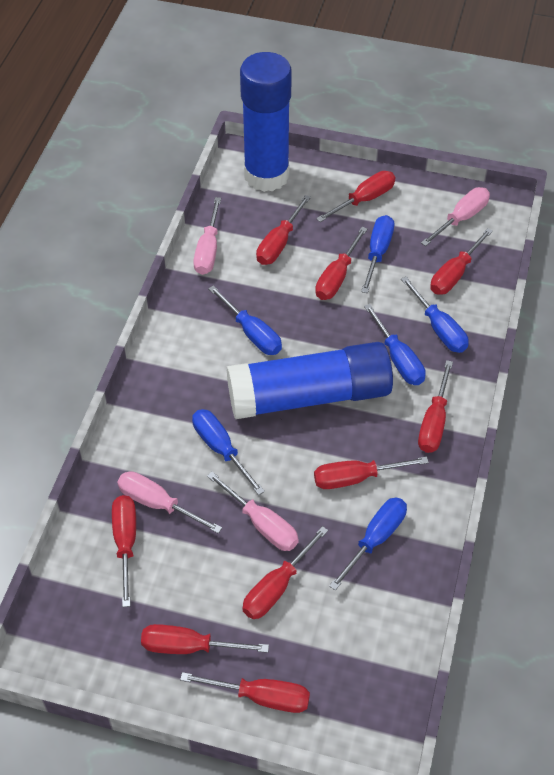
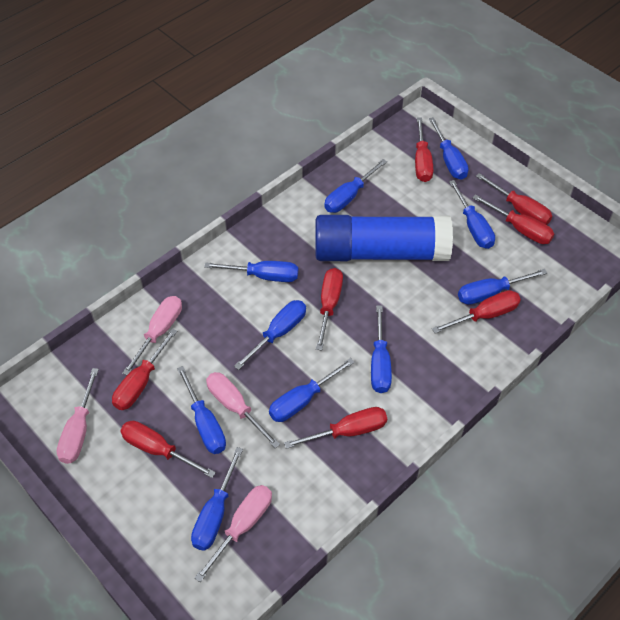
blue glue stick: 2 -> 1
blue screwdriver: 6 -> 10
red screwdriver: 10 -> 8

